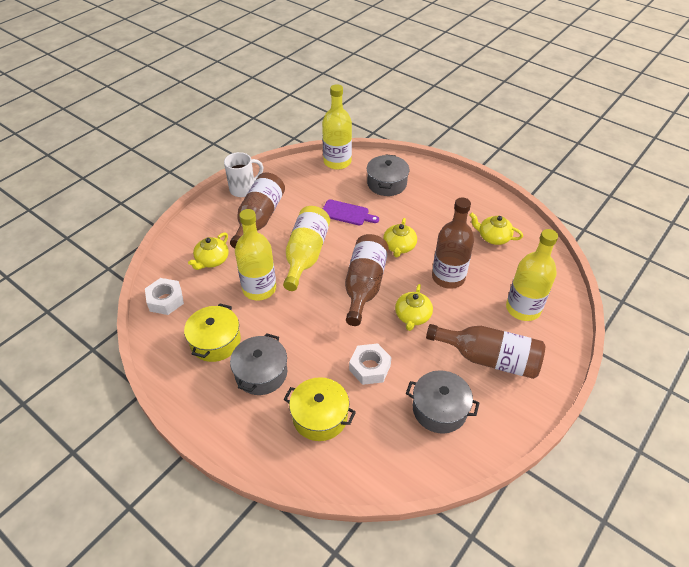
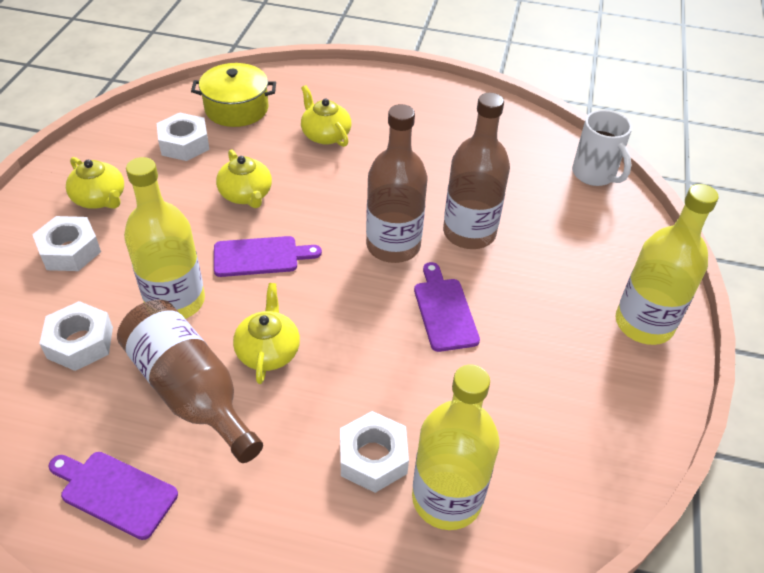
brown bottle: 4 -> 3
grey pot: 3 -> 0
purple cutting board: 1 -> 3
white nut: 2 -> 4
yellow bottle: 4 -> 3
yellow pot: 2 -> 1

